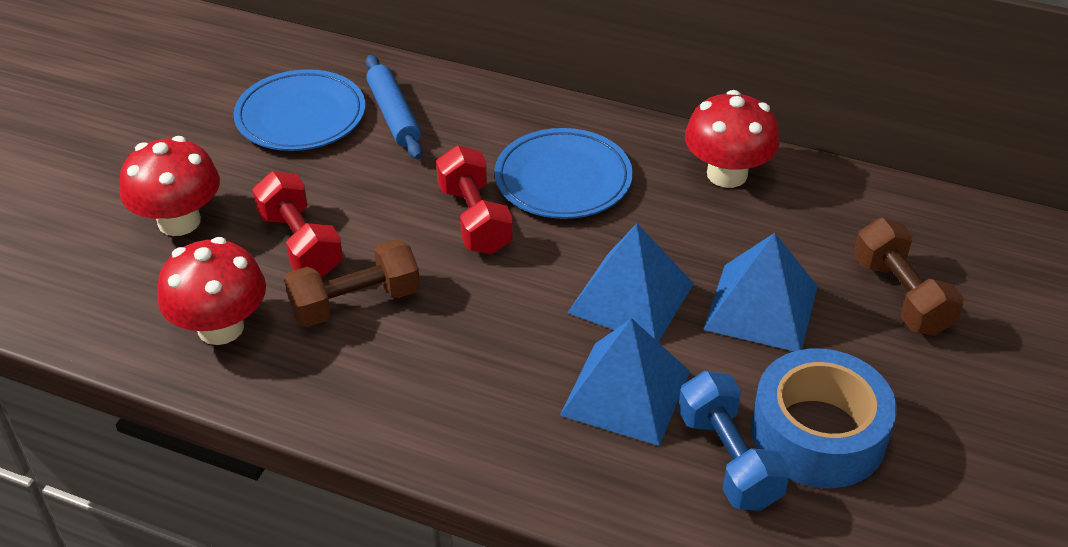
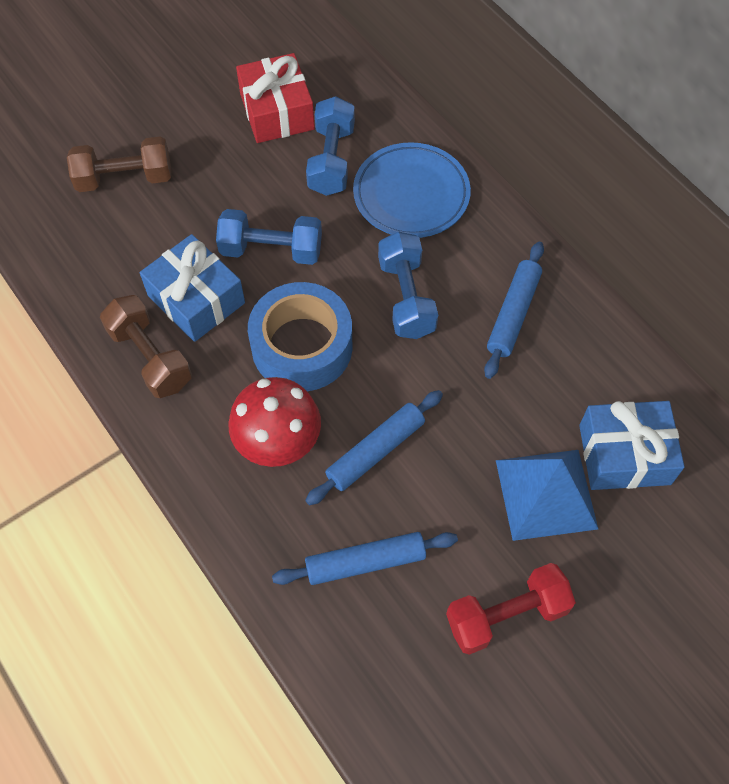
blue dumbbell: 1 -> 3
blue gift: 0 -> 2
blue plate: 2 -> 1
blue pyramid: 3 -> 1
blue rolling pin: 1 -> 3
red dumbbell: 2 -> 1
red gift: 0 -> 1
red mushroom: 3 -> 1

